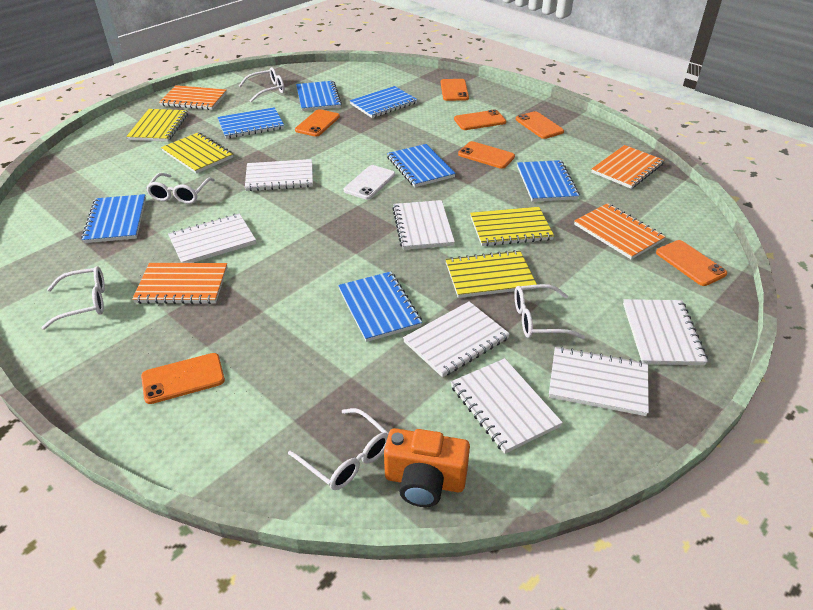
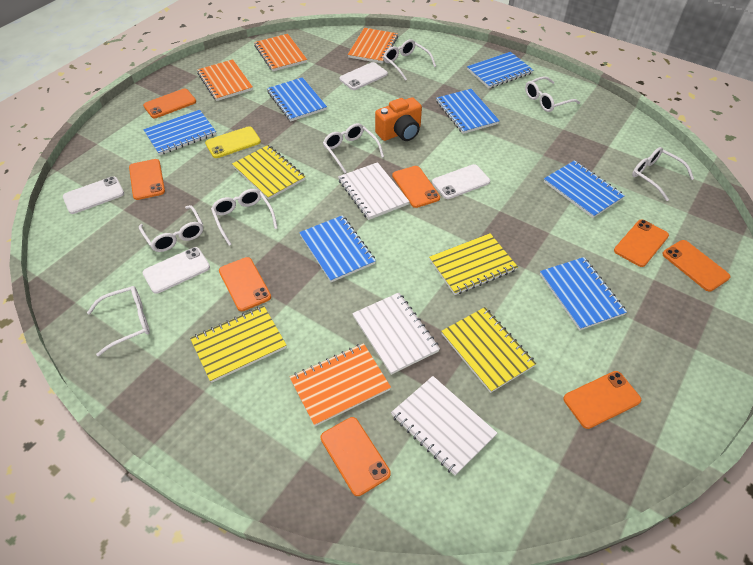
orange phone: 7 -> 8
white glasses: 5 -> 7
white notebook: 7 -> 3
white phone: 1 -> 4
yellow phone: 0 -> 1

